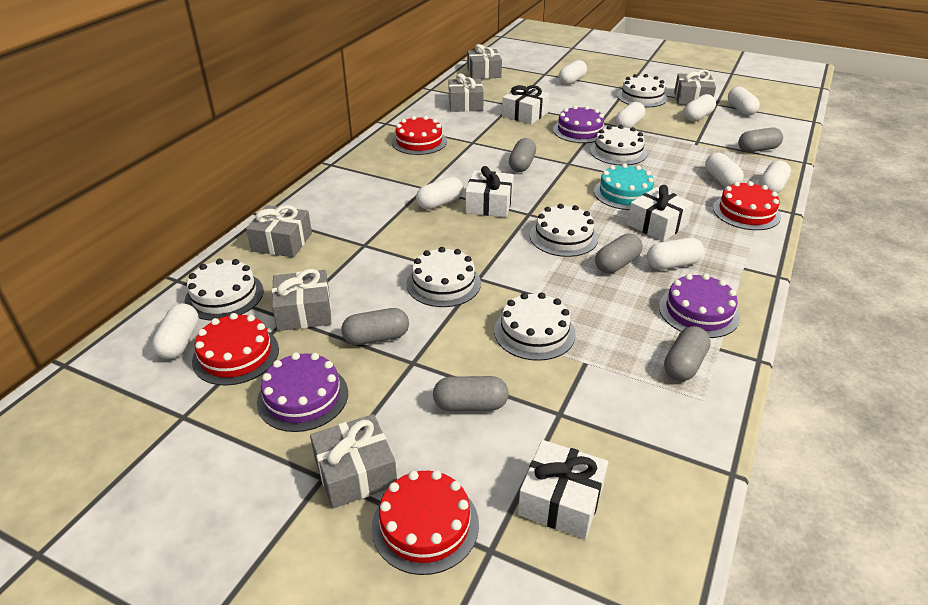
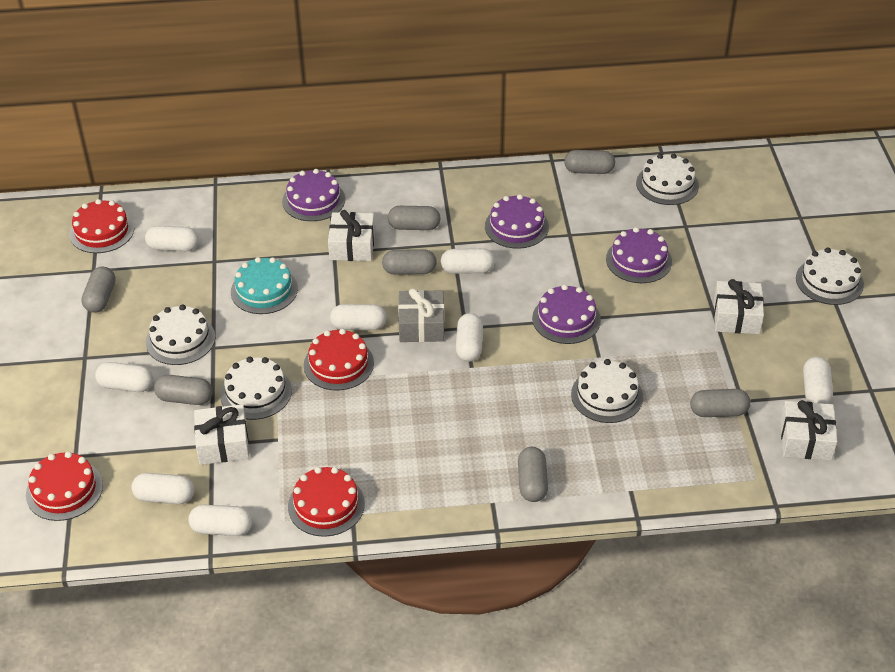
grey capsule: 6 -> 7
grey gift: 6 -> 1
purple cake: 3 -> 4
white cake: 6 -> 5
white capsule: 9 -> 8

